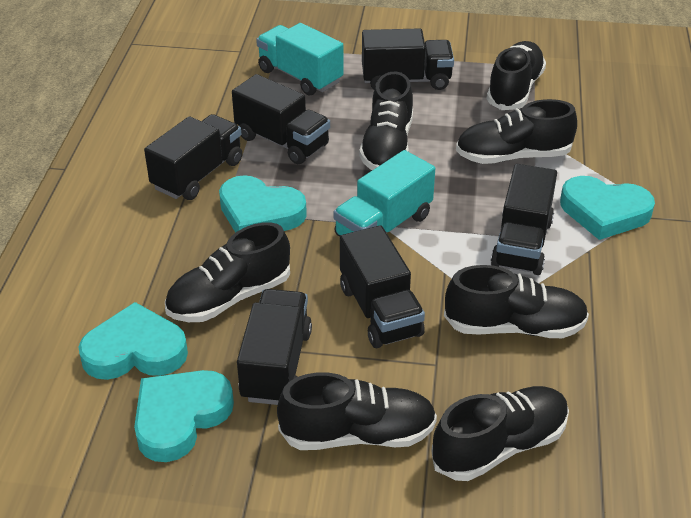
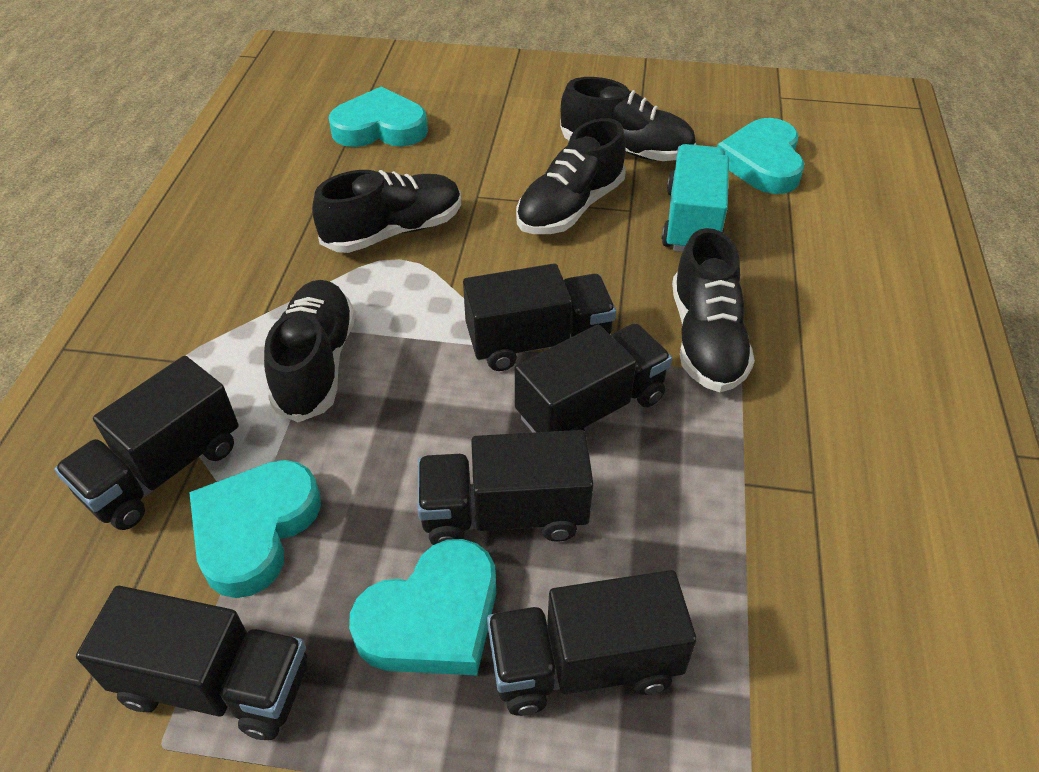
black shoe: 7 -> 5
turquoise truck: 2 -> 1

